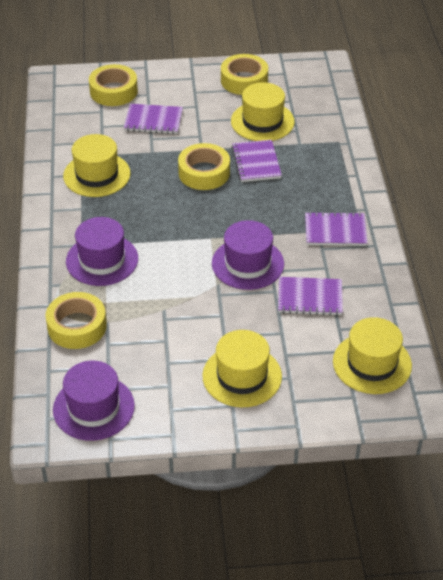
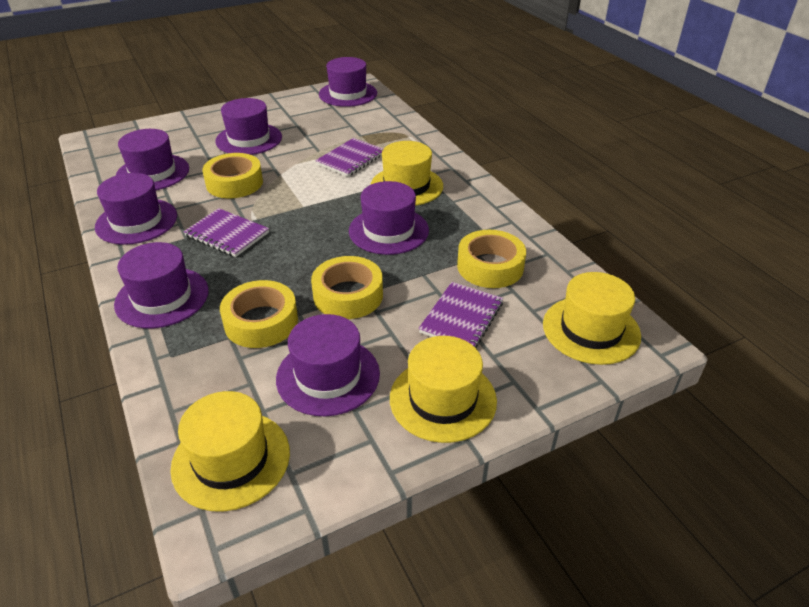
purple hat: 3 -> 7
purple notebook: 4 -> 3

